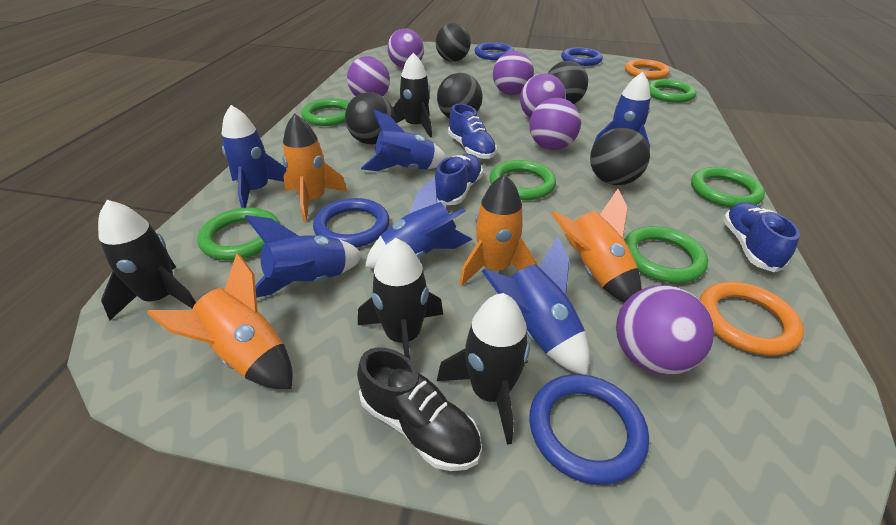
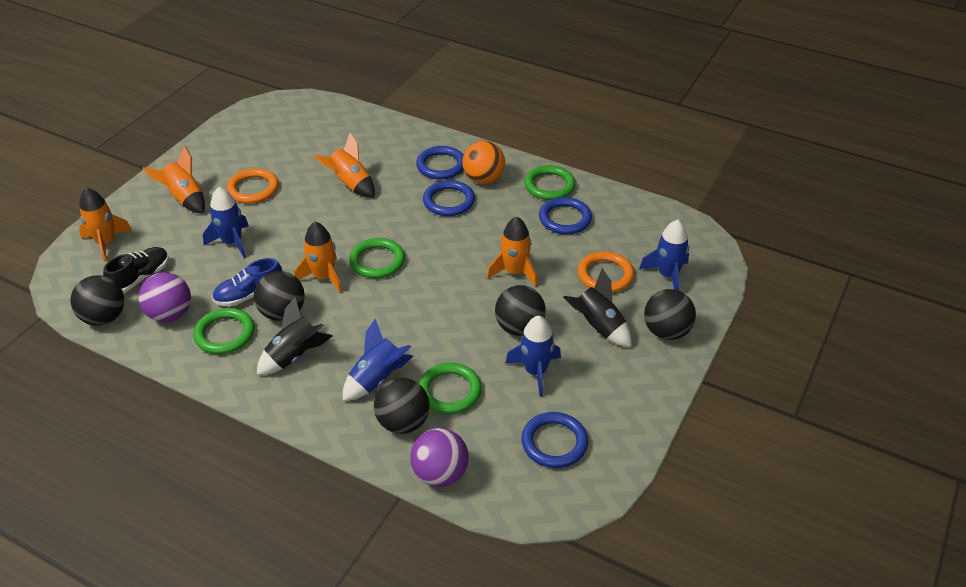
black rocket: 4 -> 2
blue rocket: 6 -> 4
blue shoe: 3 -> 1
green ring: 6 -> 4
orange ball: 0 -> 1
orange rocket: 4 -> 5
purple ball: 6 -> 2

